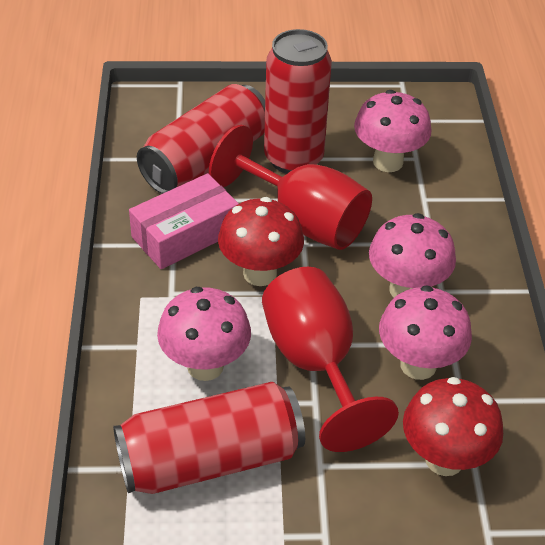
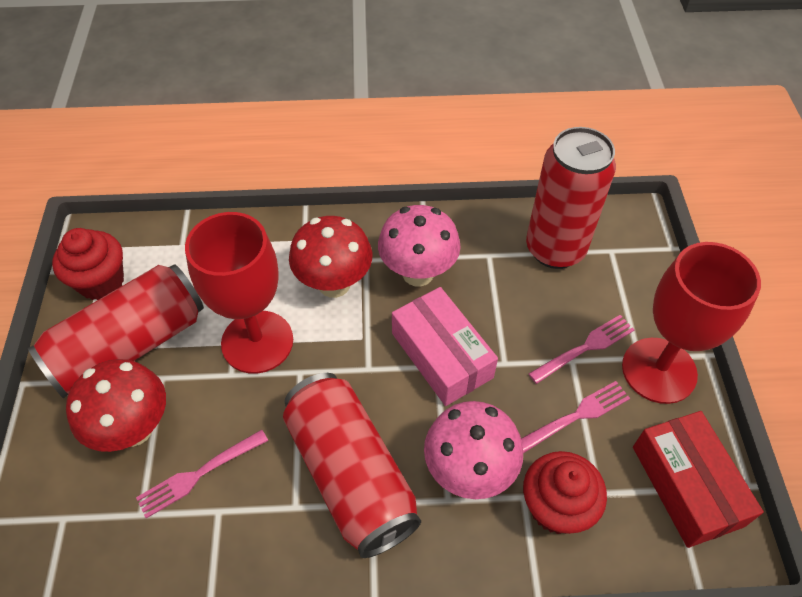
pink fork: 0 -> 3
pink mushroom: 4 -> 2
red box: 0 -> 1
red cupcake: 0 -> 2

